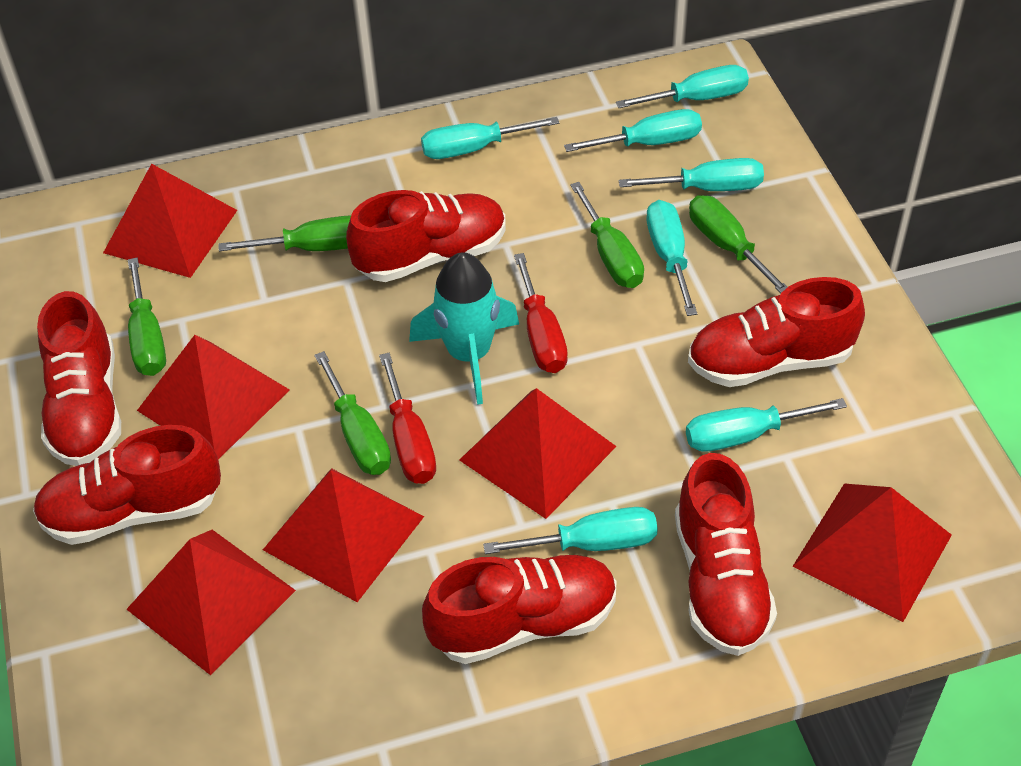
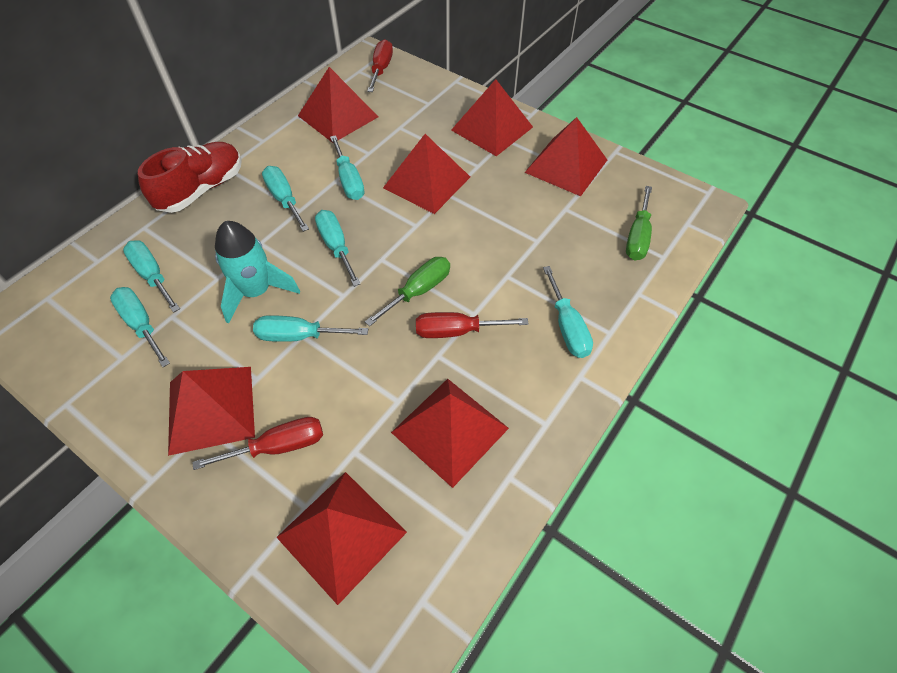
green screwdriver: 5 -> 2
red pyramid: 6 -> 7
red screwdriver: 2 -> 3
red shoe: 6 -> 1

